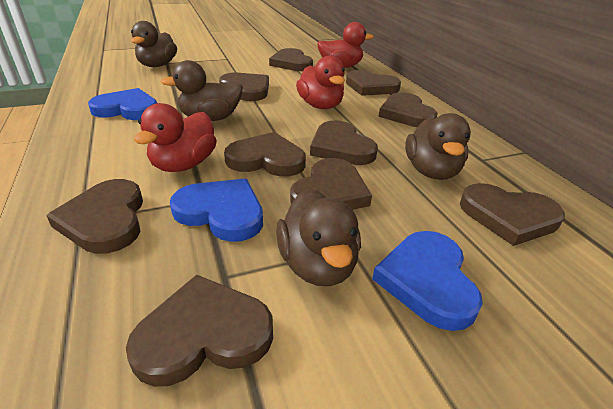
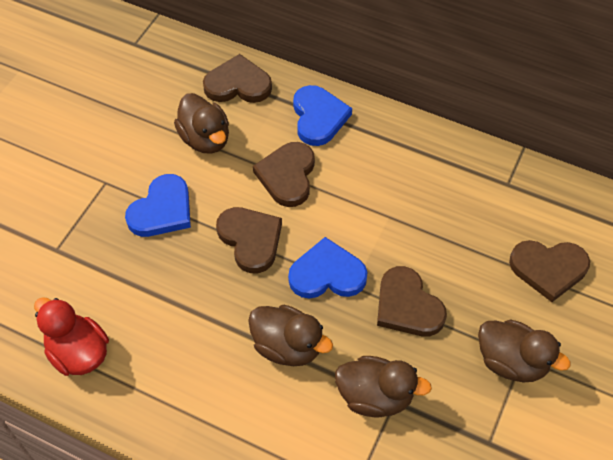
brown heart: 10 -> 5
red duck: 3 -> 1

